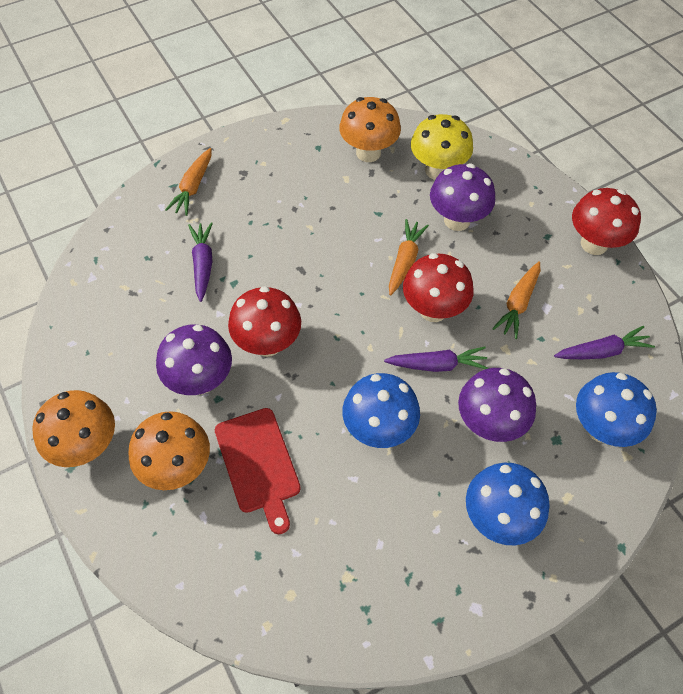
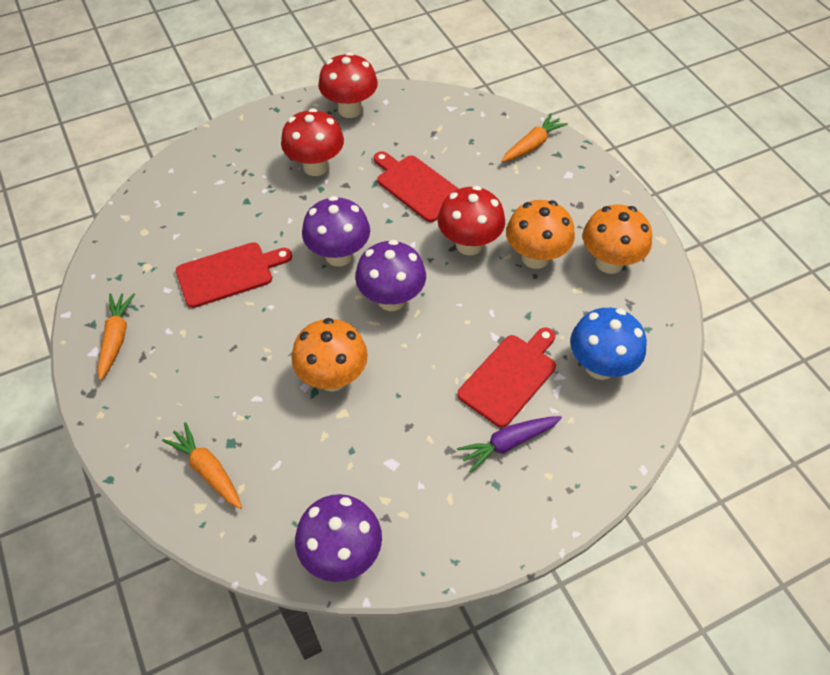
blue mushroom: 3 -> 1
purple carrot: 3 -> 1
red cutting board: 1 -> 3
yellow mushroom: 1 -> 0

